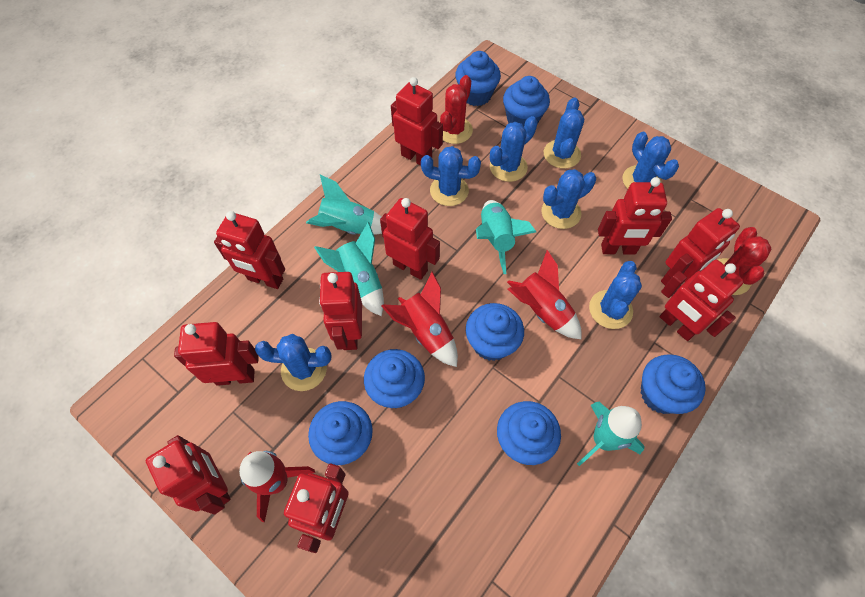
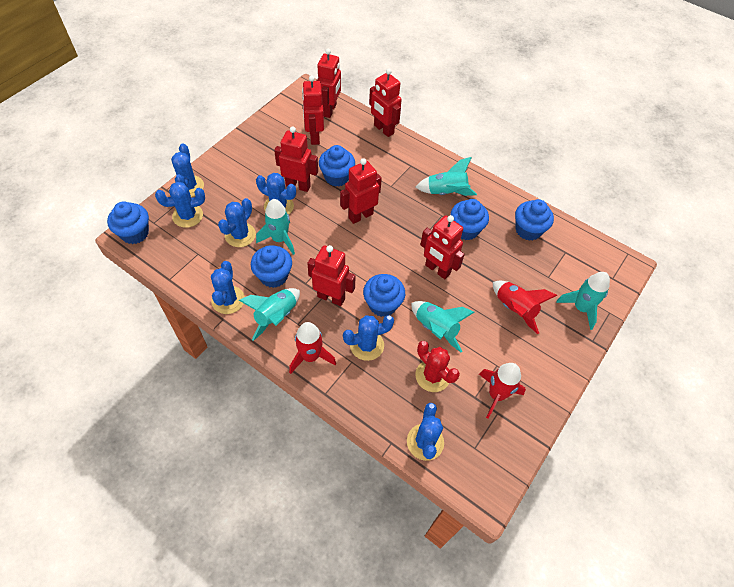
blue cupcake: 7 -> 6
red cactus: 2 -> 1
red robot: 10 -> 7
turquoise rocket: 4 -> 5

